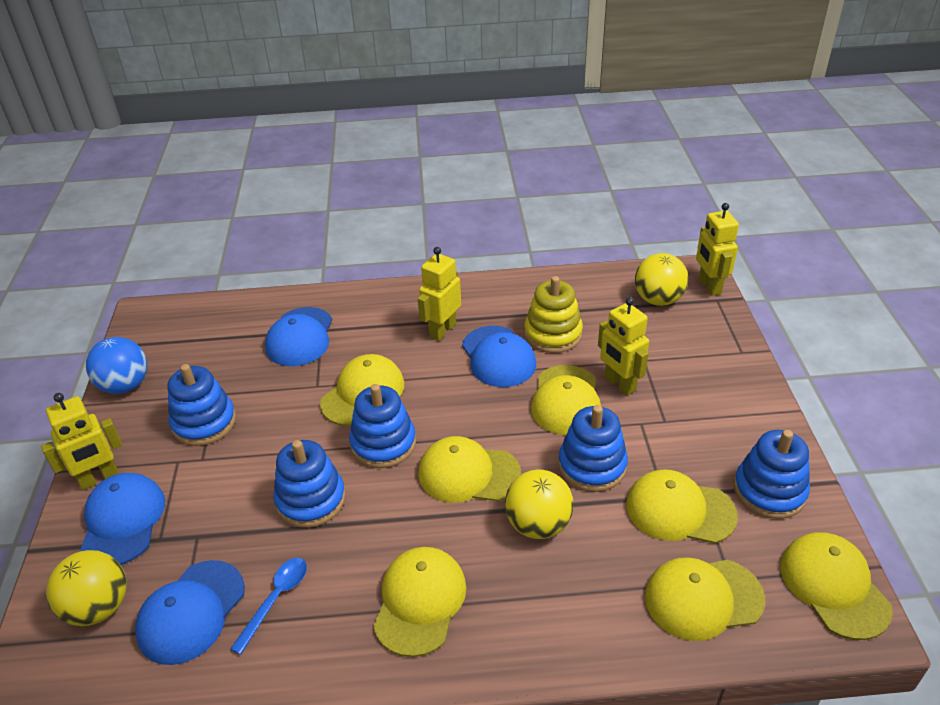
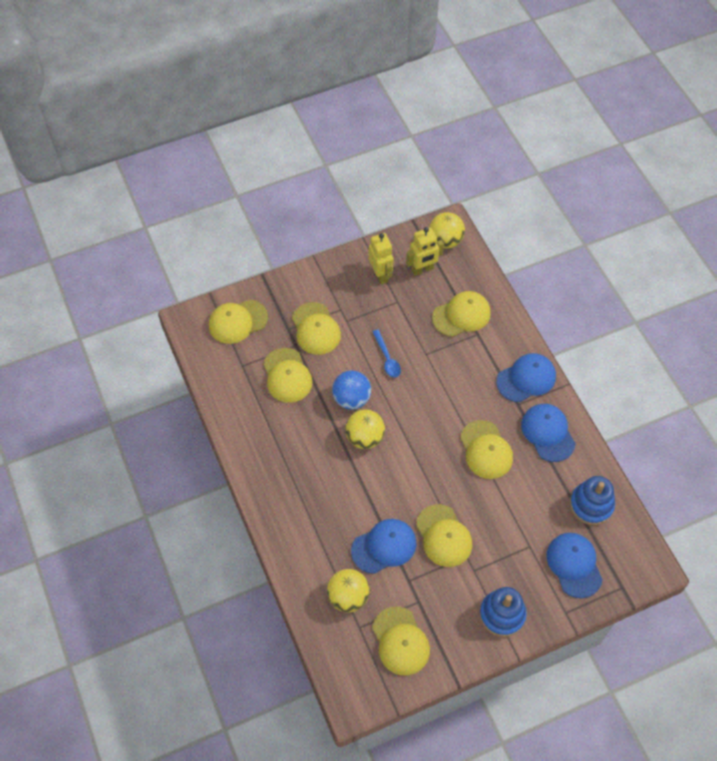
blue stacking toy: 5 -> 2
yellow robot: 4 -> 2
yellow stacking toy: 1 -> 0

